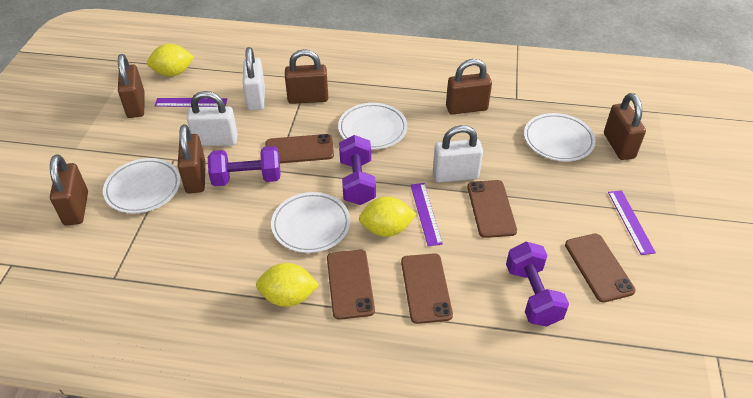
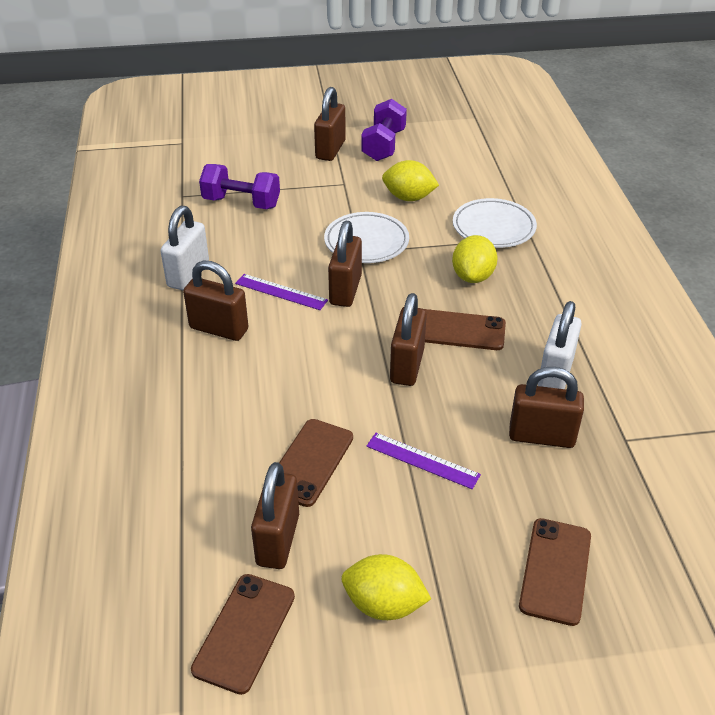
brown phone: 5 -> 4
purple dumbbell: 3 -> 2
purple ruler: 3 -> 2
white padlock: 3 -> 2
white plate: 4 -> 2

